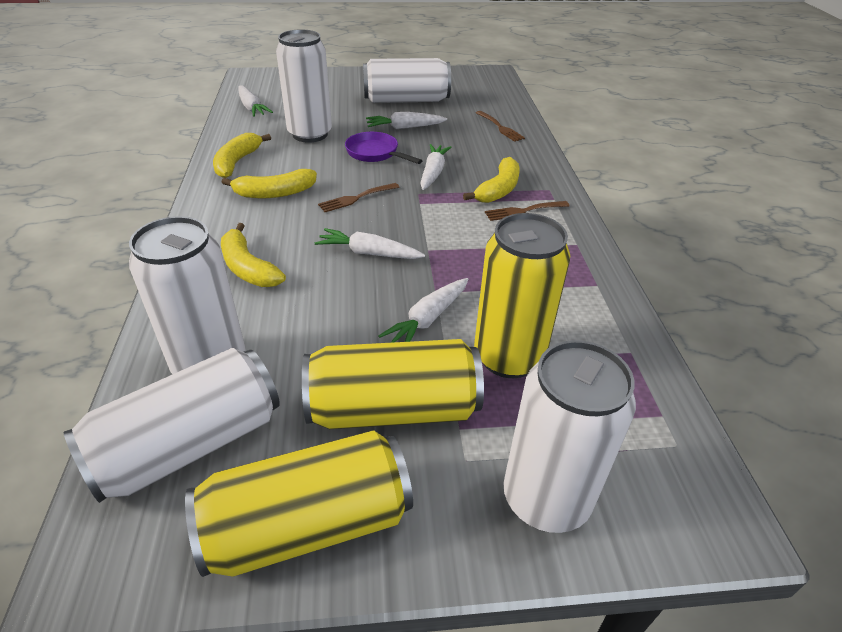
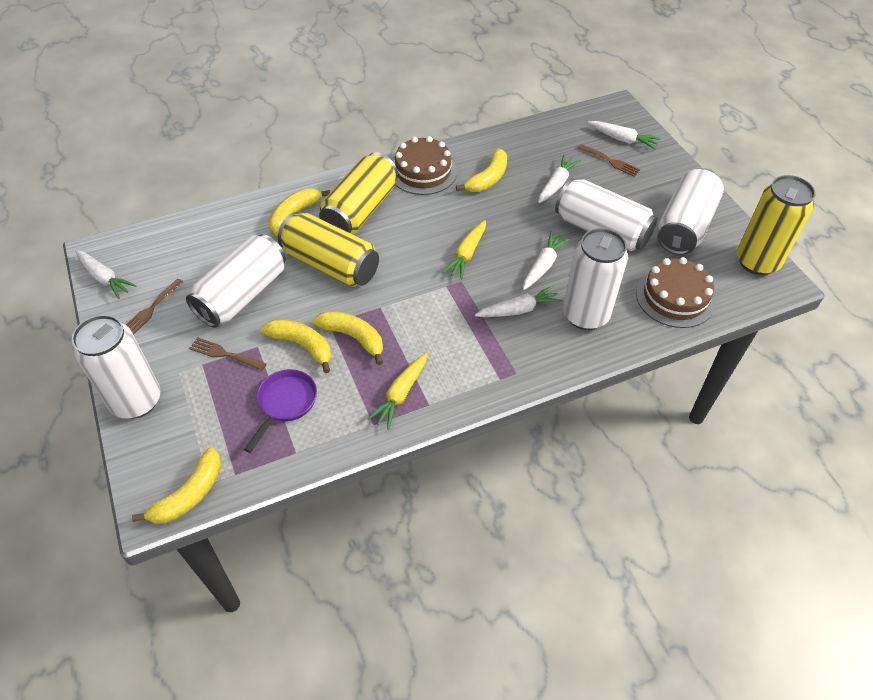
brown cake: 0 -> 2
yellow banana: 4 -> 5
yellow carrot: 0 -> 2

